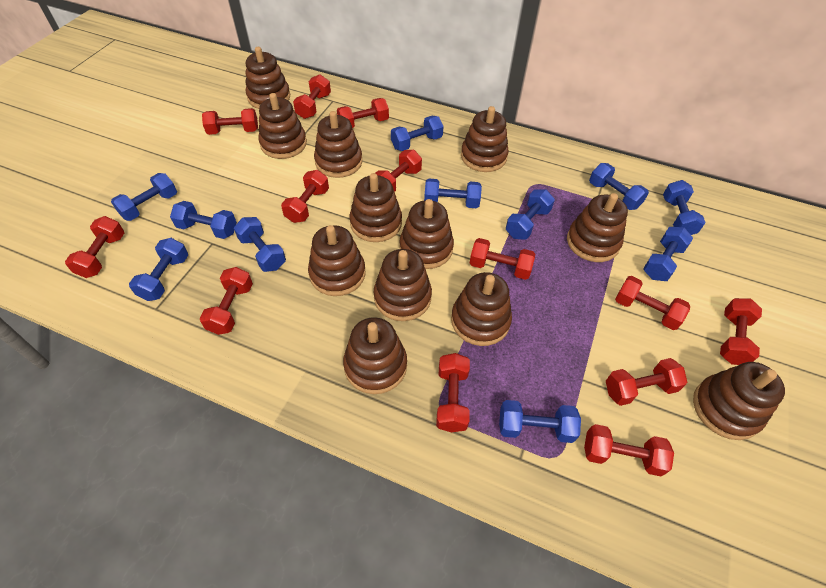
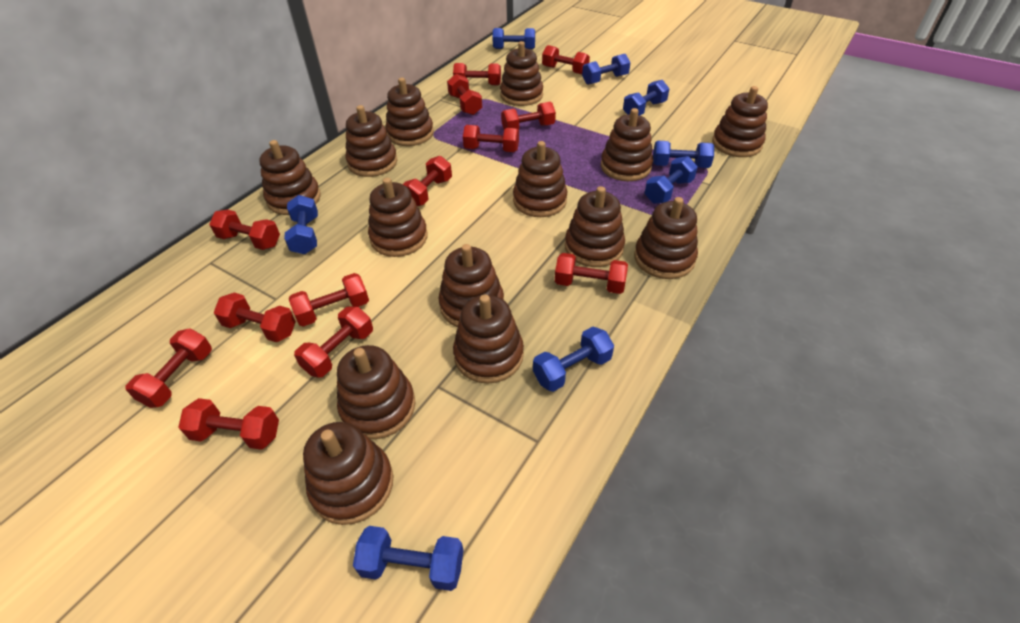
blue dumbbell: 11 -> 8
brown stacking toy: 12 -> 14

